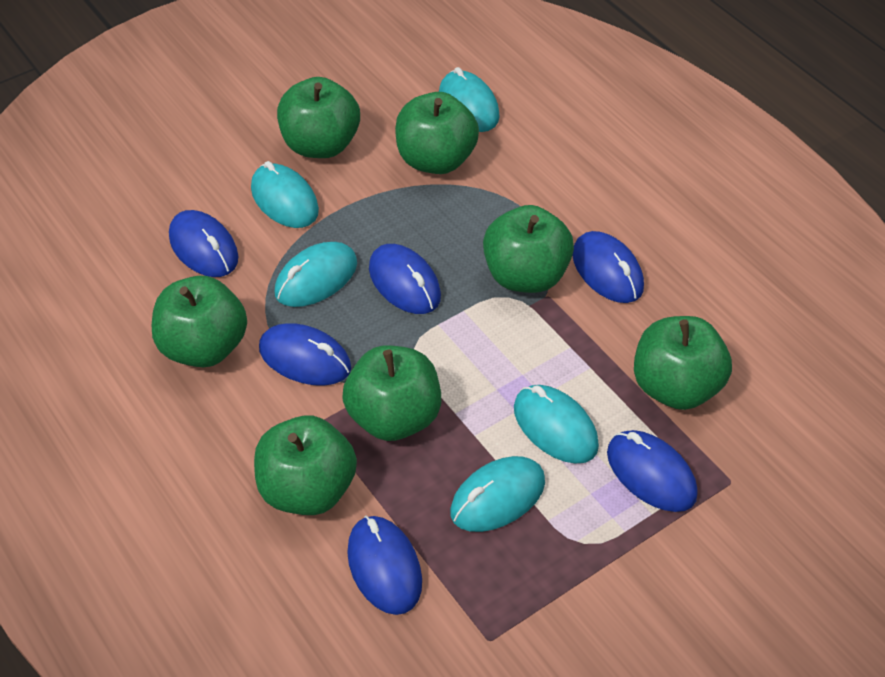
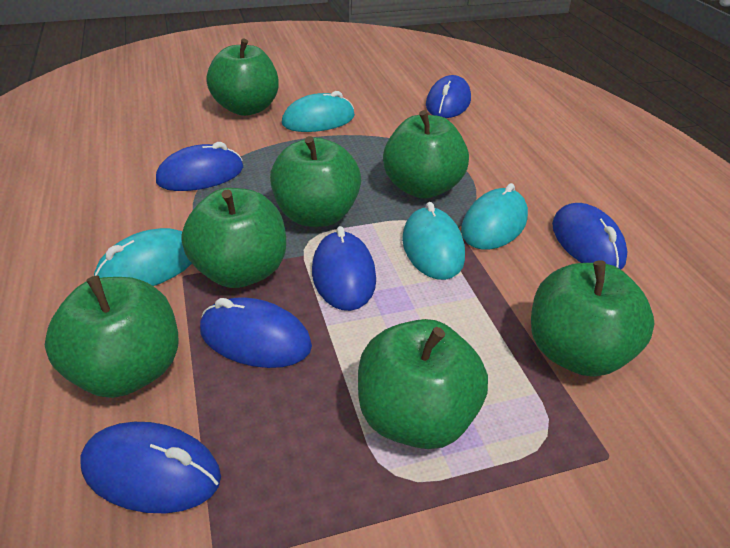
turquoise mouse: 5 -> 4

